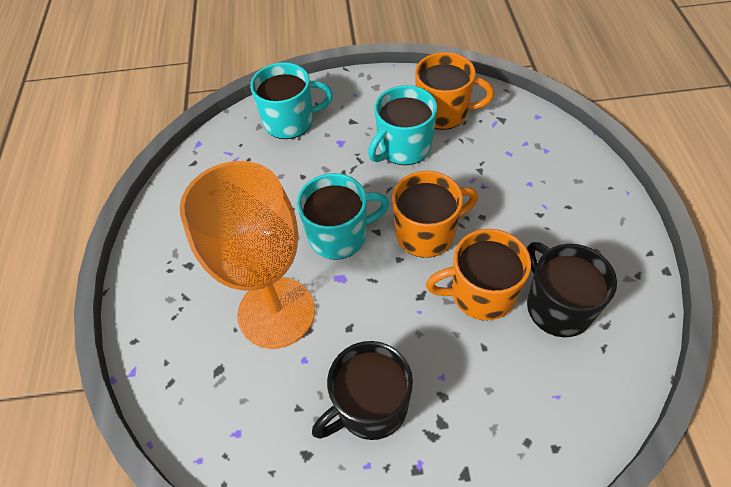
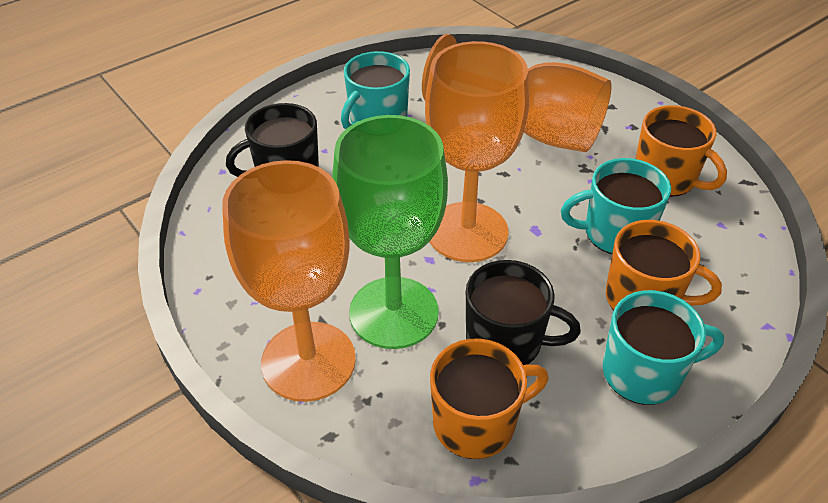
green goblet: 0 -> 1
orange goblet: 1 -> 3

